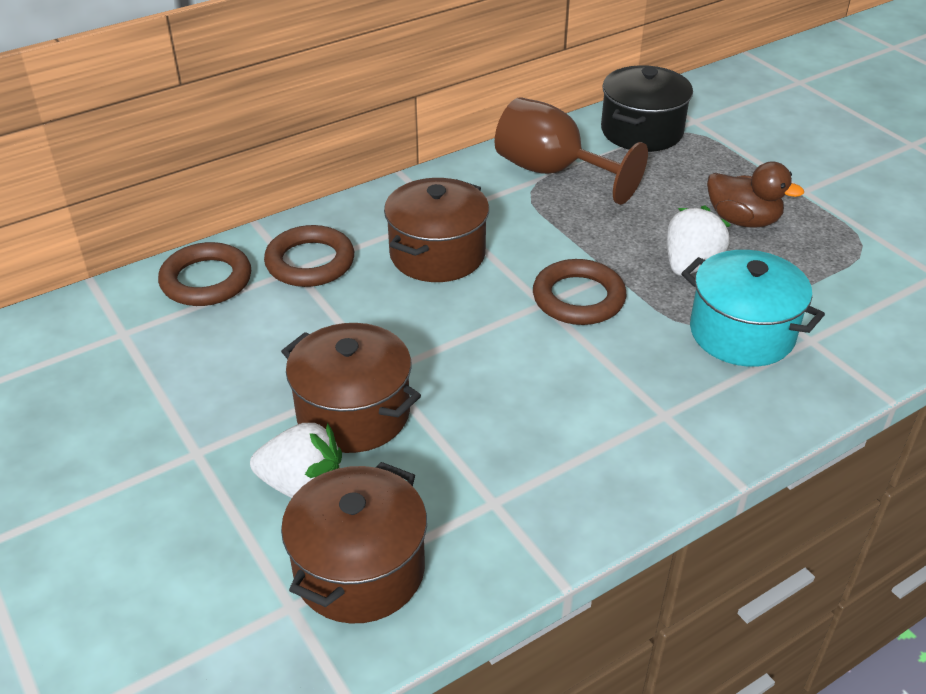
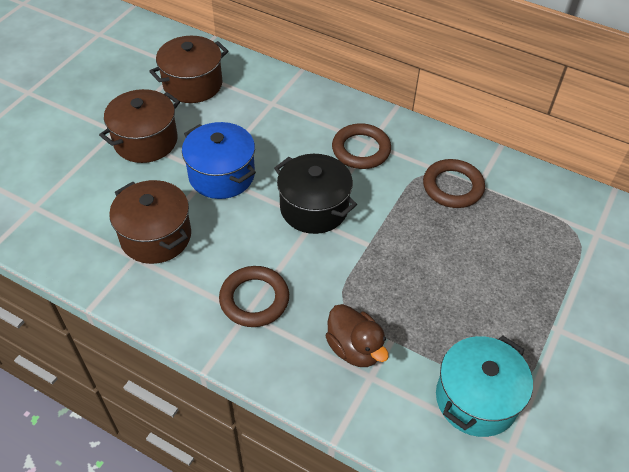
blue pot: 0 -> 1
brown goblet: 1 -> 0
white strawberry: 2 -> 0

